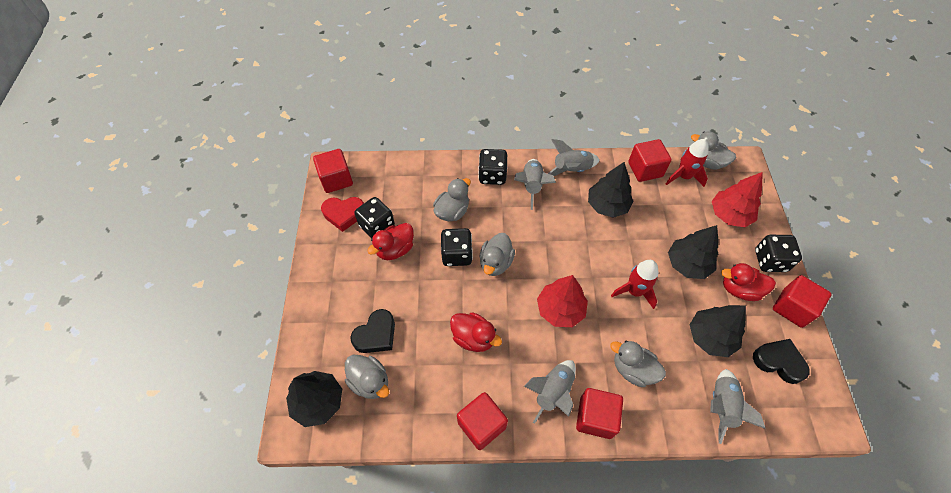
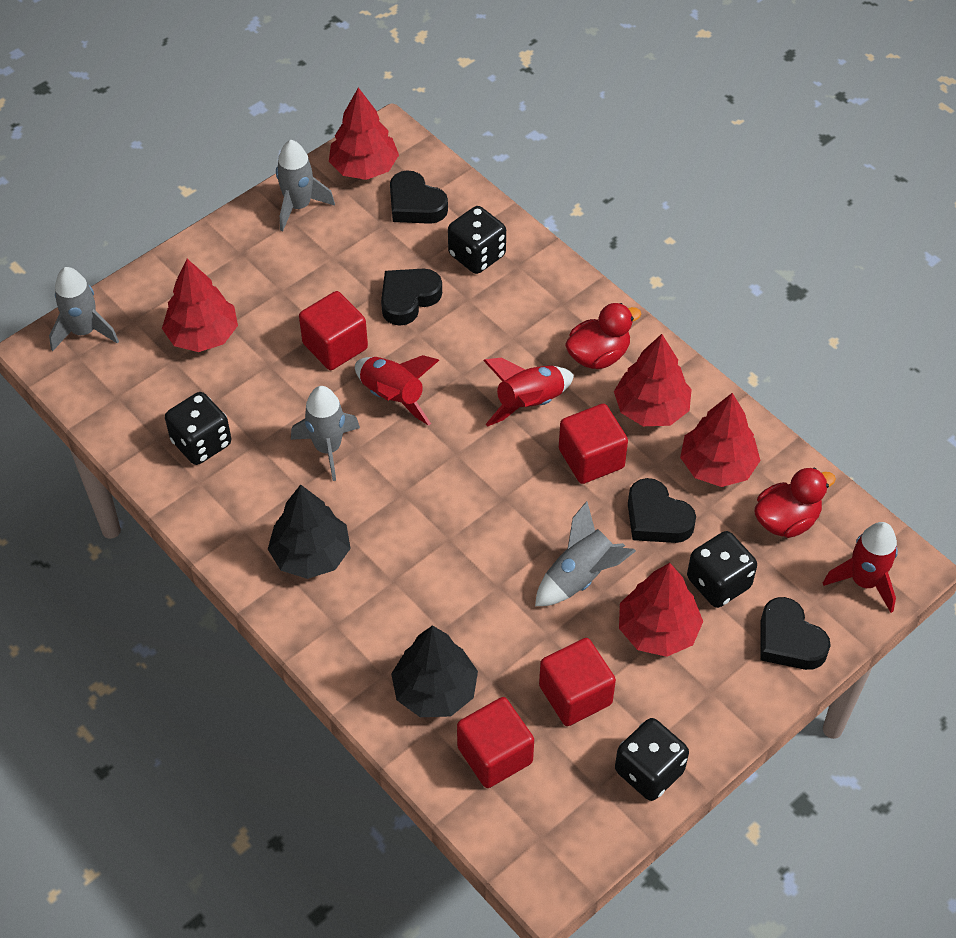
black heart: 2 -> 4
black tree: 4 -> 2
grey duck: 5 -> 0
red cube: 5 -> 4
red duck: 3 -> 2
red heart: 1 -> 0
red rocket: 2 -> 3
red tree: 2 -> 5

